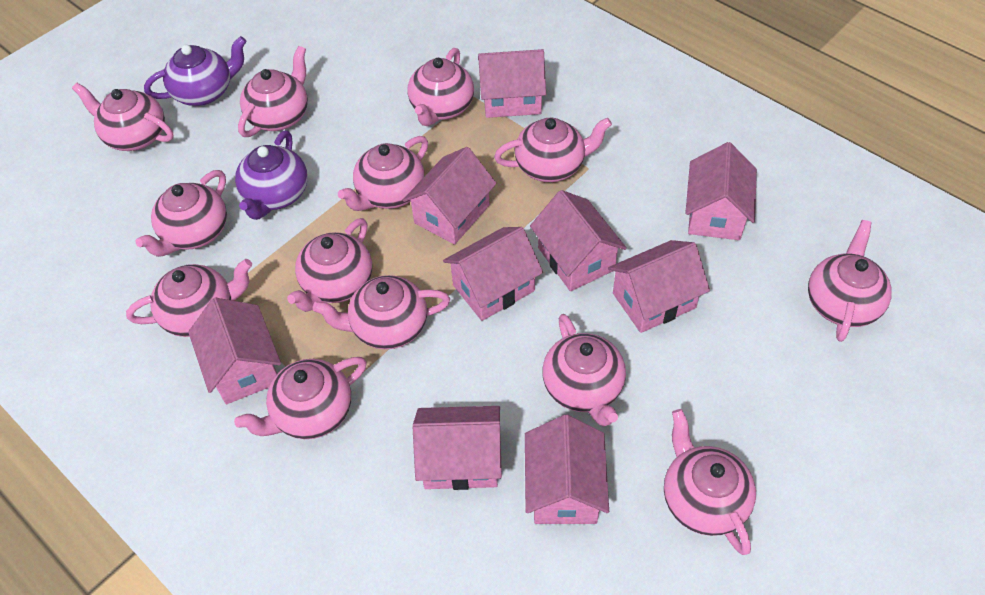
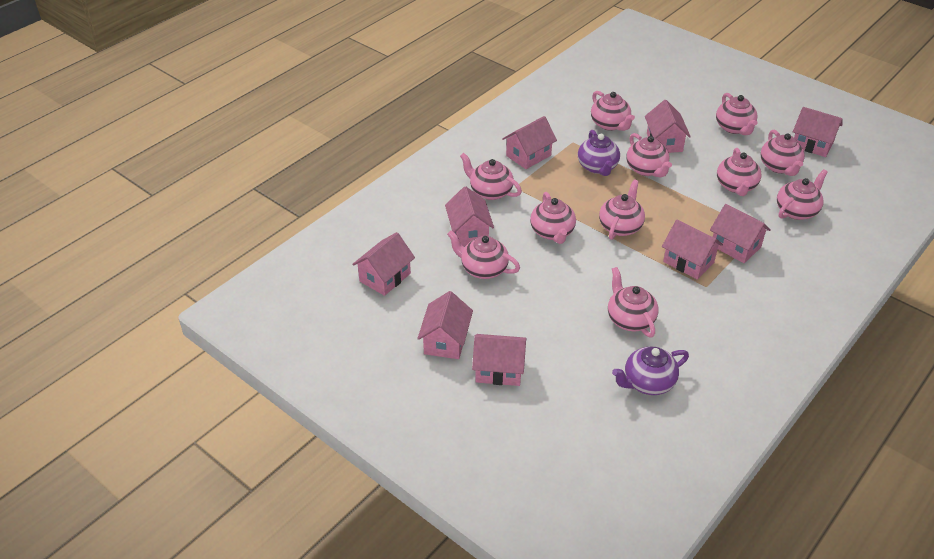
pink teapot: 13 -> 11

